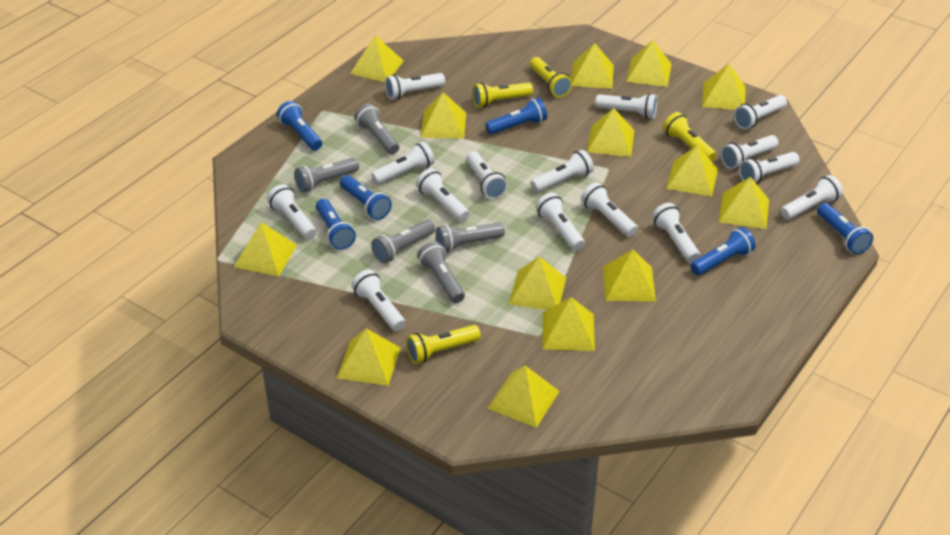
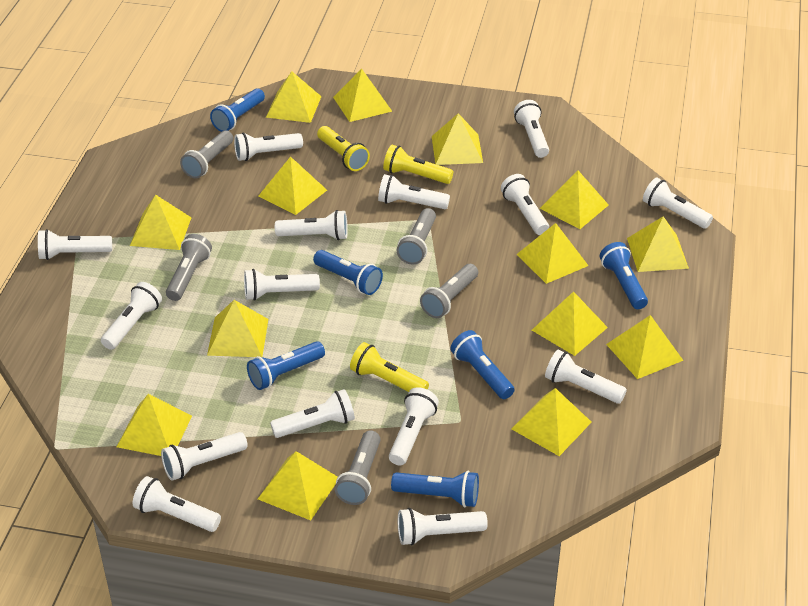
yellow flashlight: 4 -> 3

